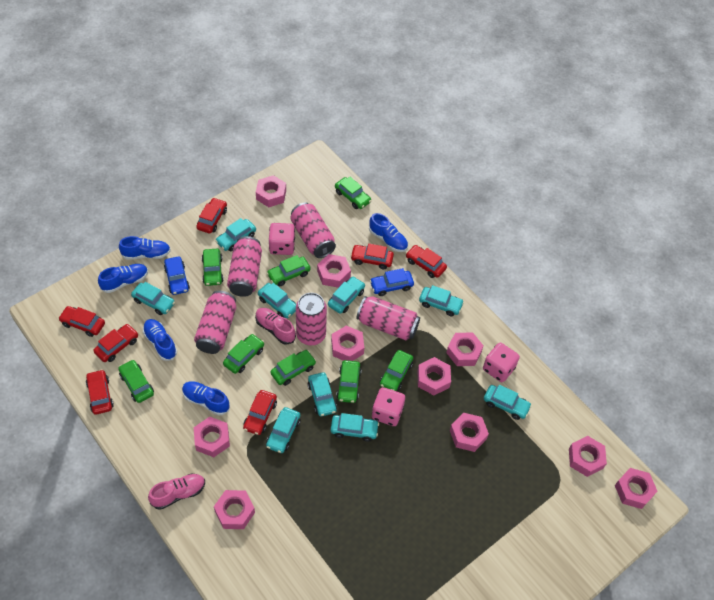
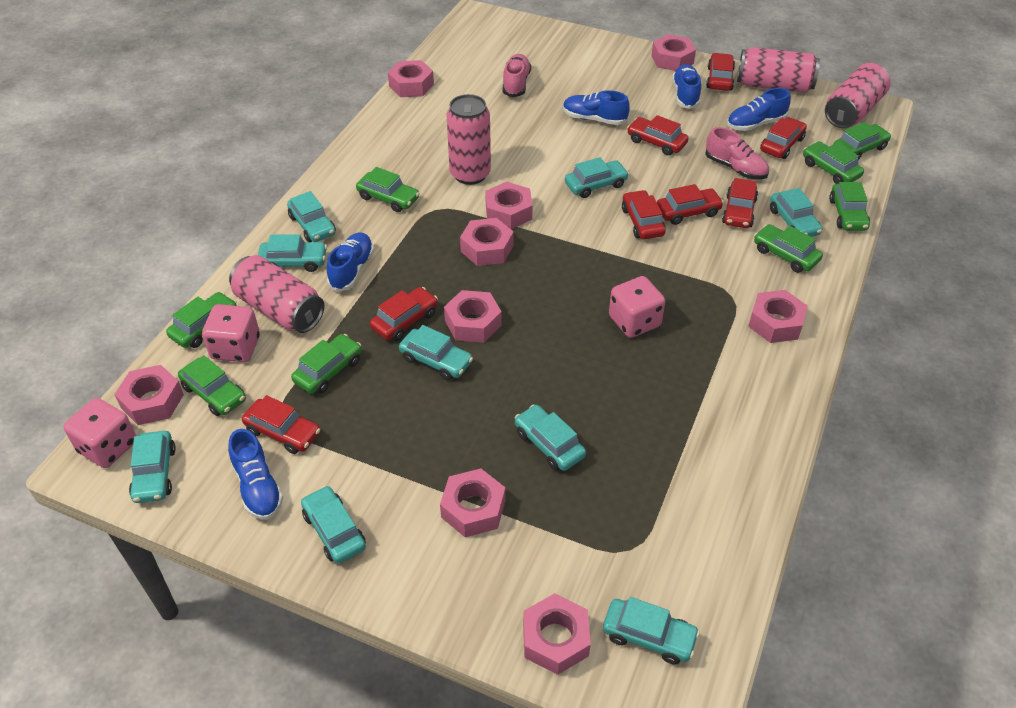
blue car: 2 -> 0
pink can: 5 -> 4
pink nut: 10 -> 9
red car: 7 -> 8

